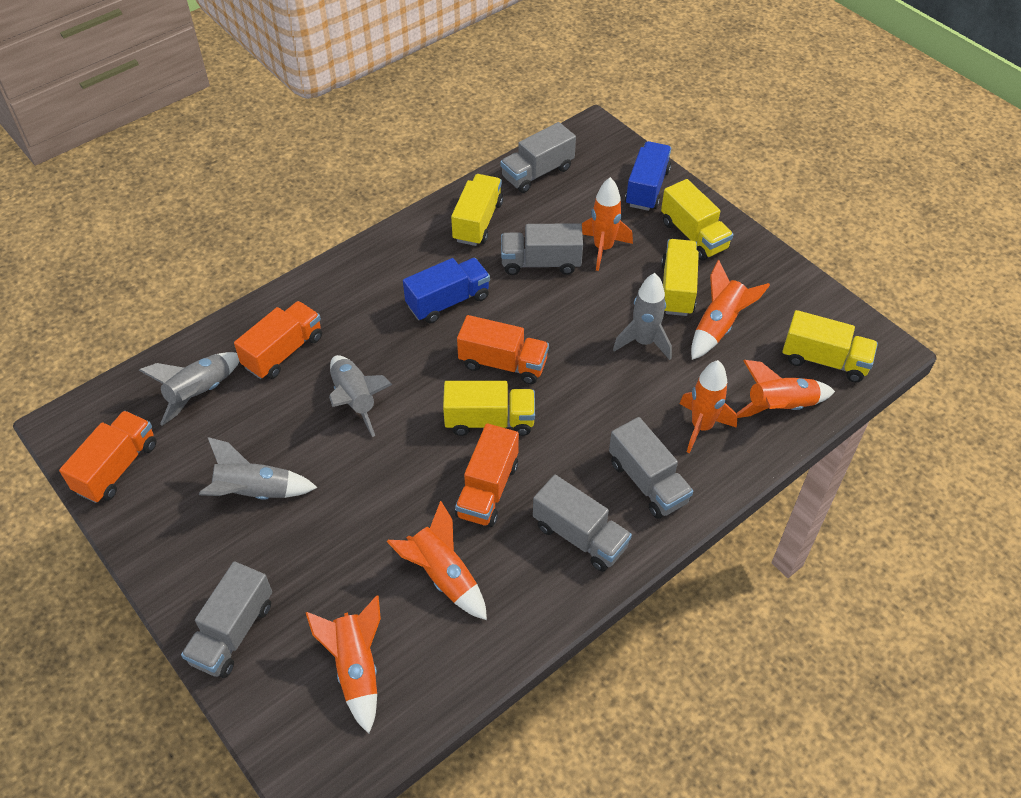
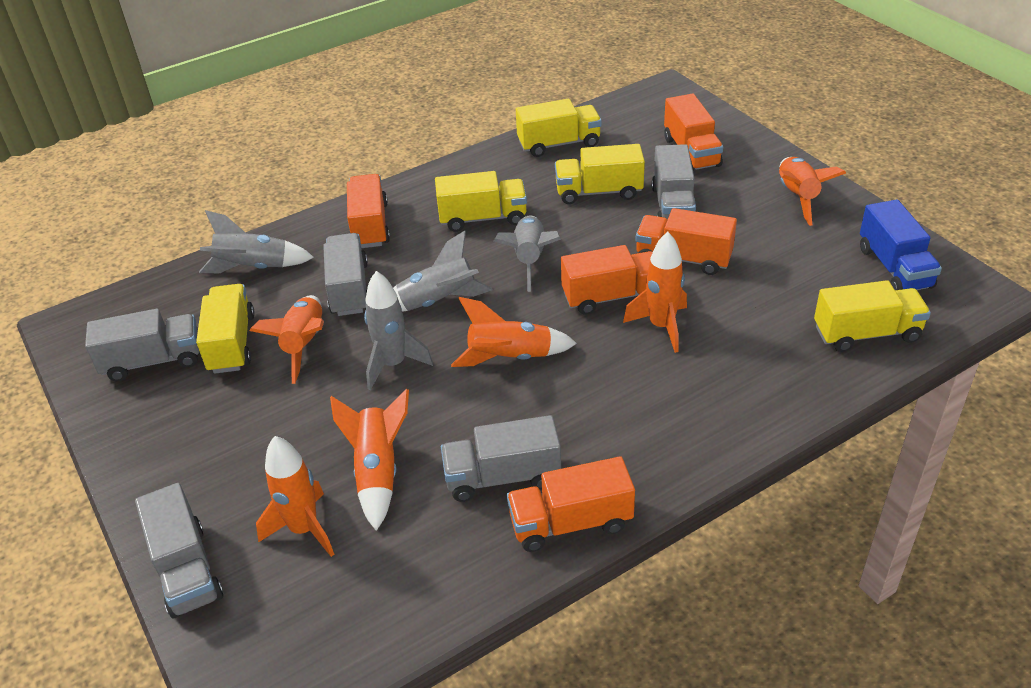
blue truck: 2 -> 1
orange truck: 4 -> 5

